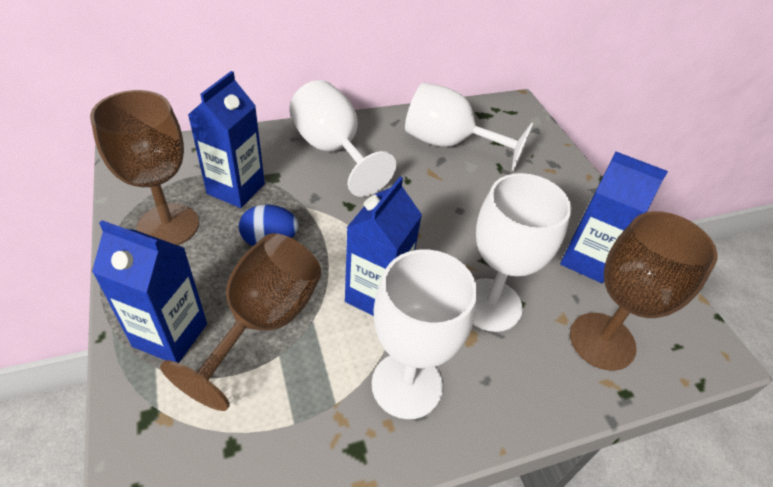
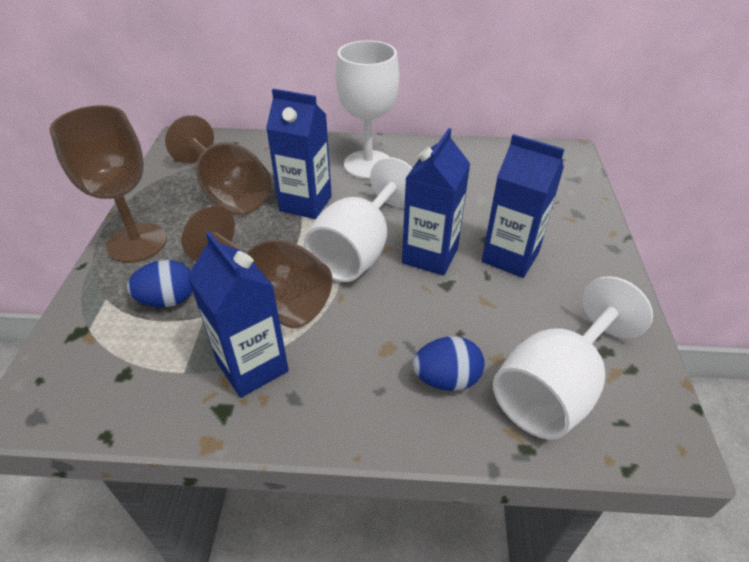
blue egg: 1 -> 2
white goblet: 4 -> 3

